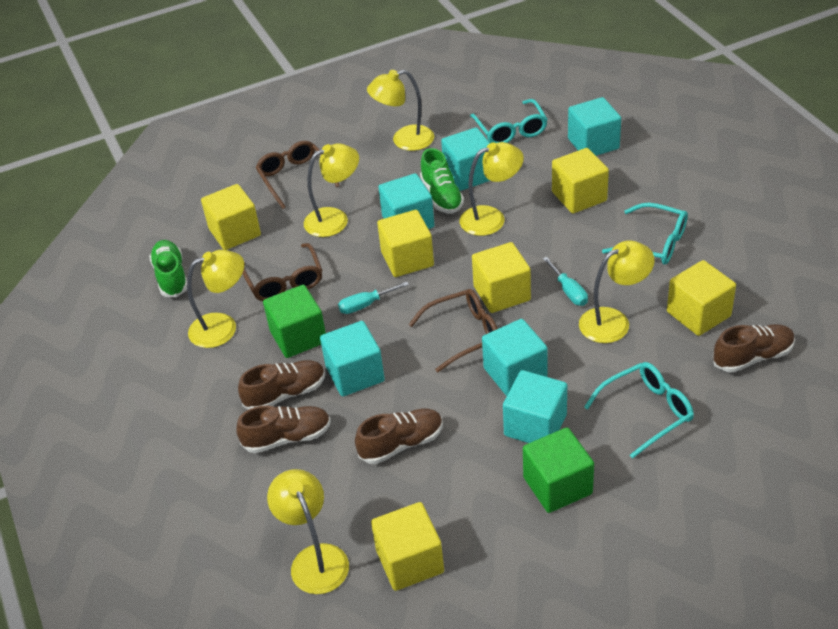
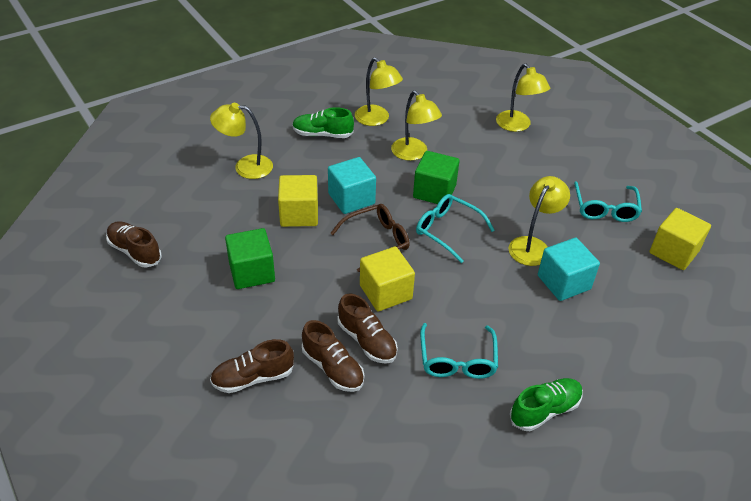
brown glasses: 3 -> 1
turquoise cube: 6 -> 2
turquoise screwdriver: 2 -> 0
yellow cube: 6 -> 3
yellow lamp: 6 -> 5

